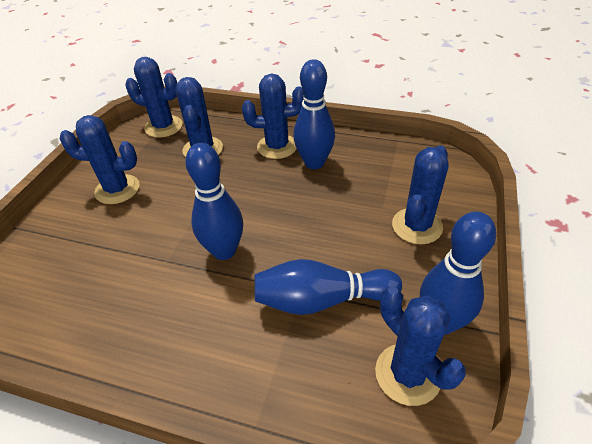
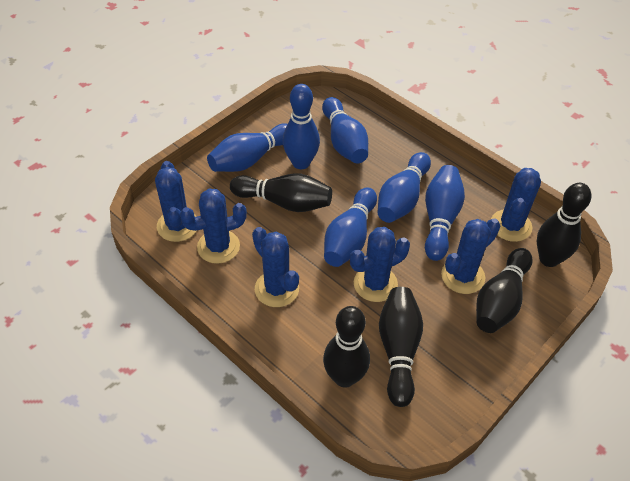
black bowling pin: 0 -> 5
blue bowling pin: 4 -> 6

